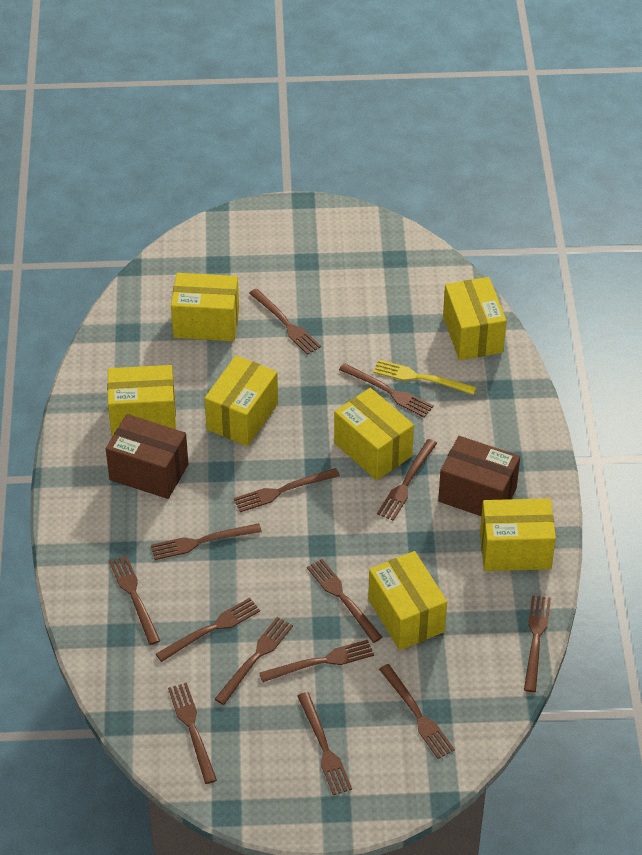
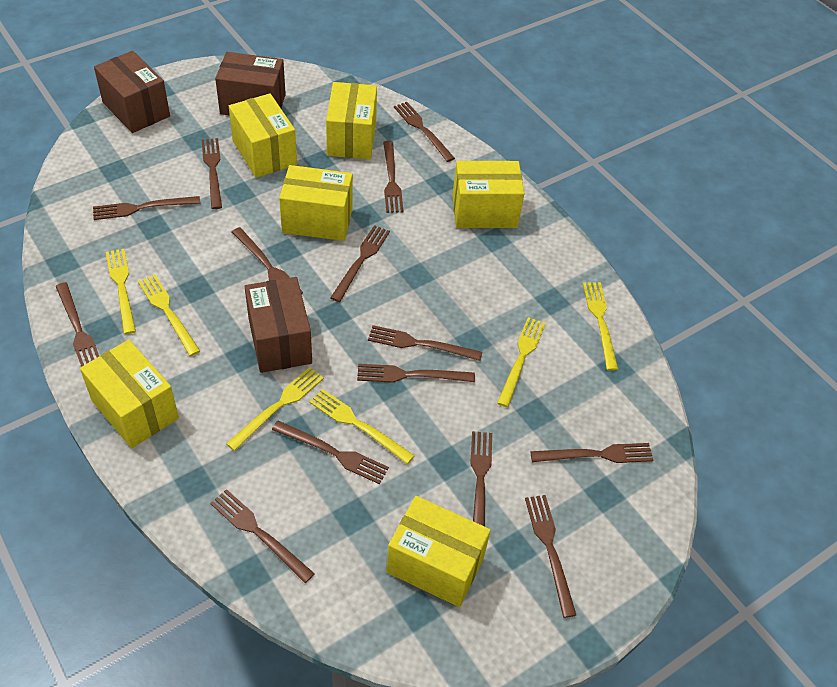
brown box: 2 -> 3
yellow box: 7 -> 6
yellow fork: 1 -> 6

